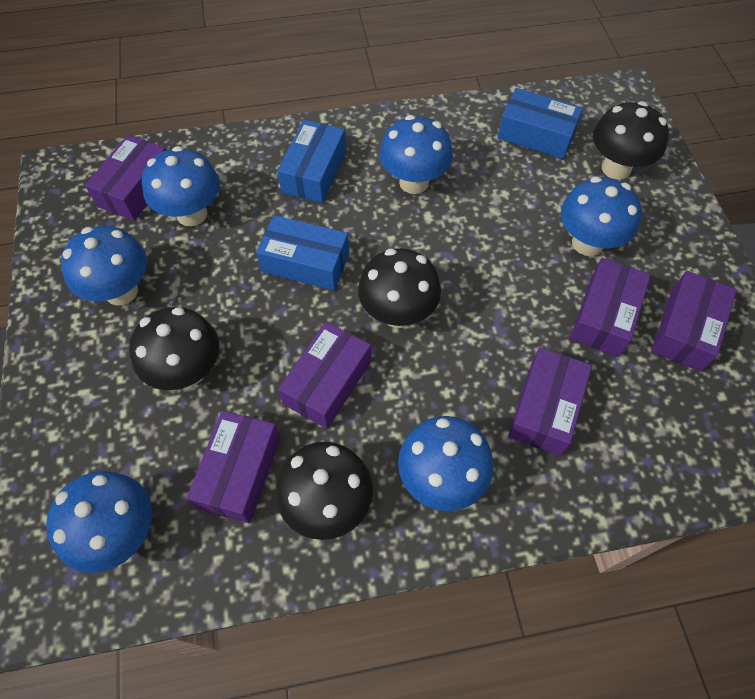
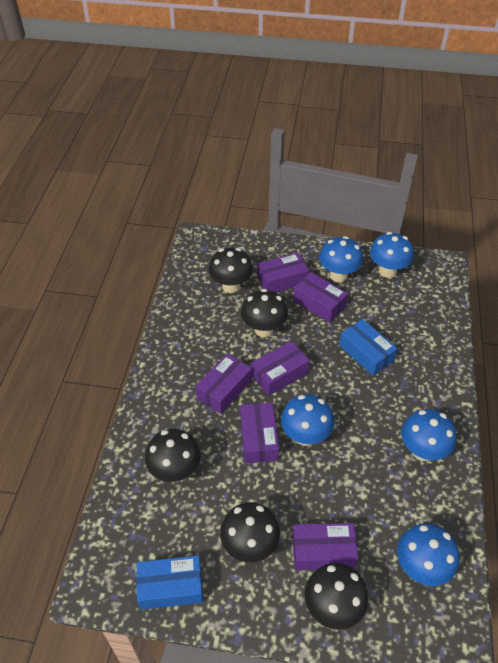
black mushroom: 4 -> 5
blue box: 3 -> 2
blue mushroom: 6 -> 5

